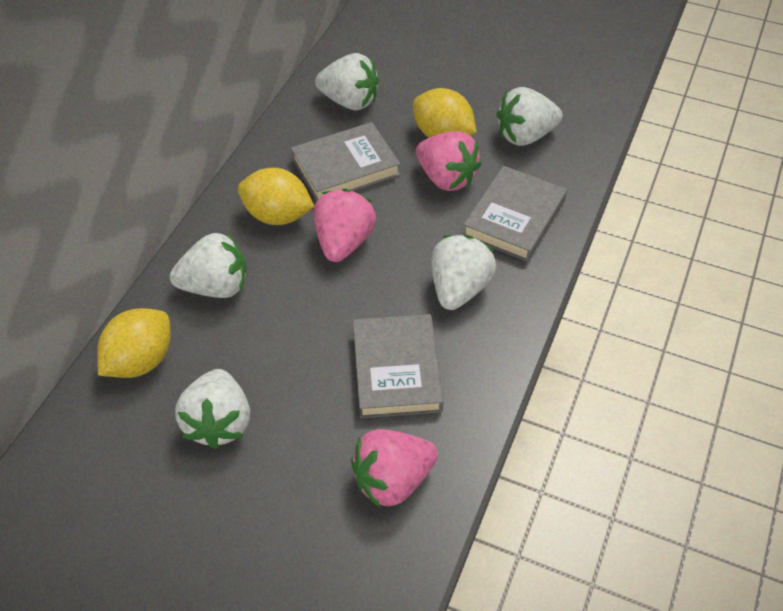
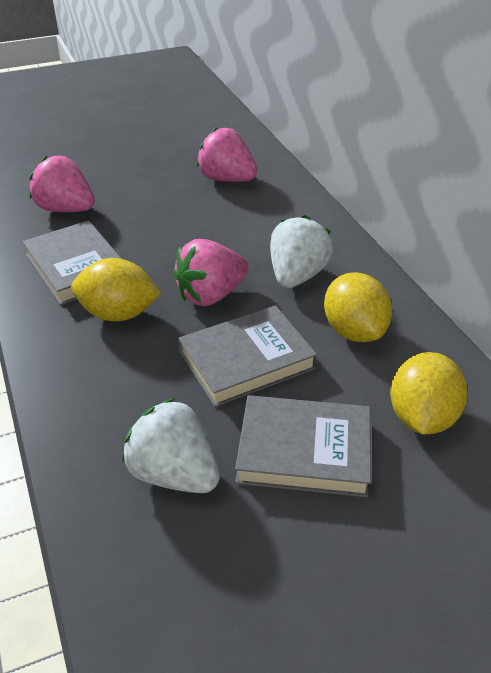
white strawberry: 5 -> 2

